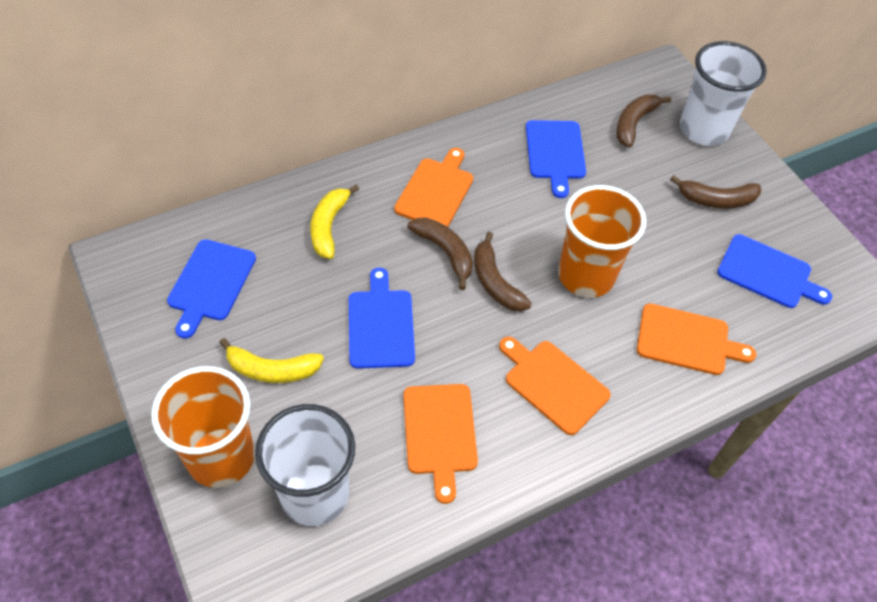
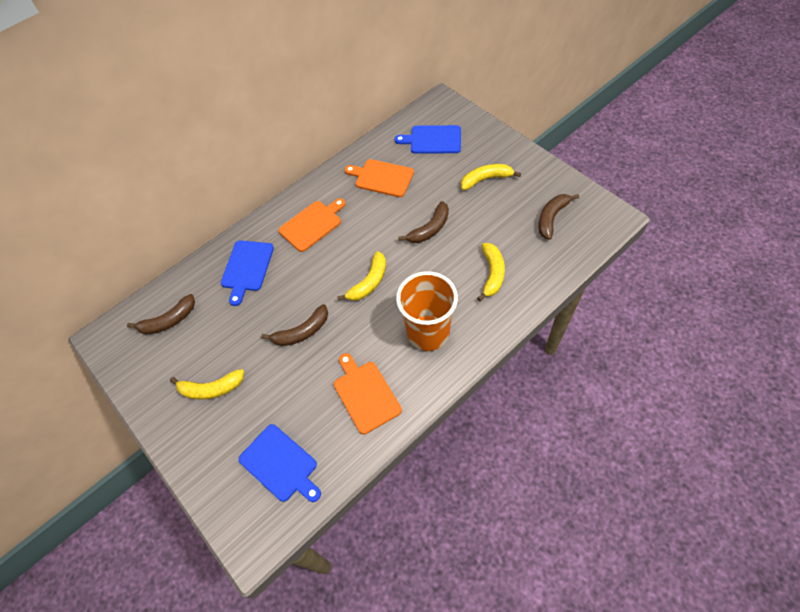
blue cutting board: 4 -> 3
orange cup: 2 -> 1
orange cutting board: 4 -> 3
white cup: 2 -> 0
yellow banana: 2 -> 4

